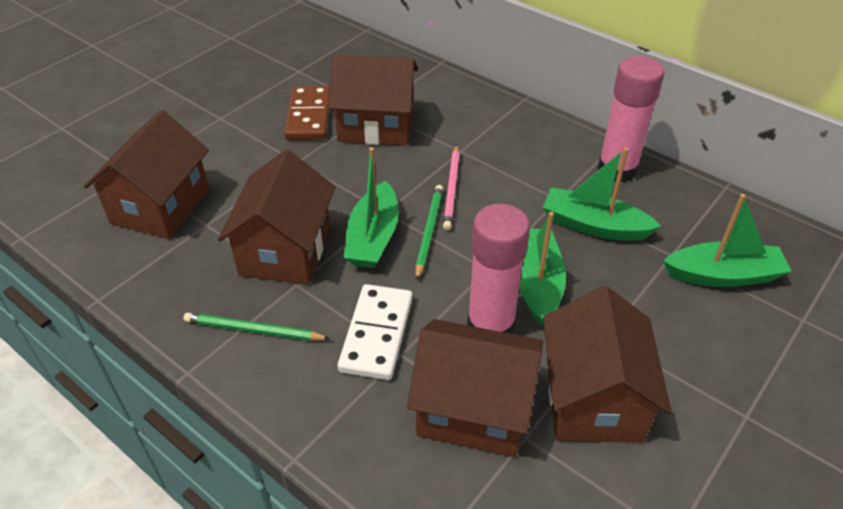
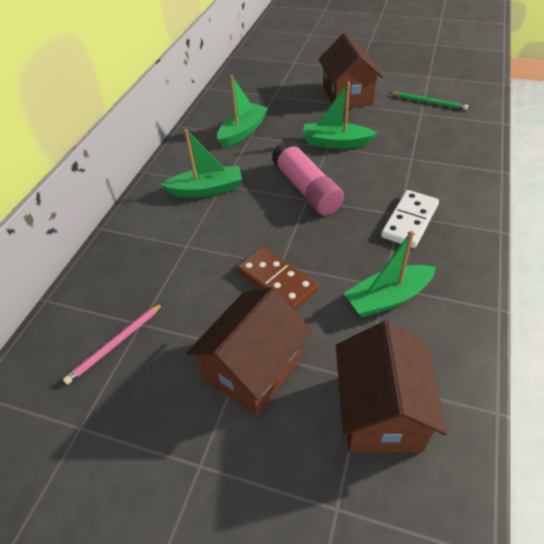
brown house: 5 -> 3
green pencil: 2 -> 1
pink glue stick: 2 -> 1

